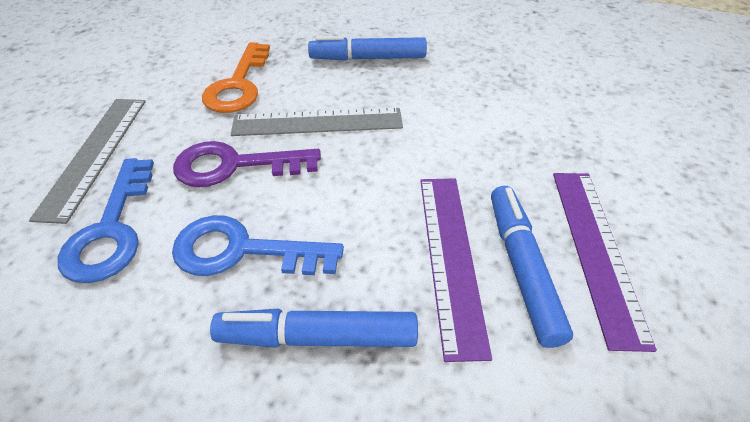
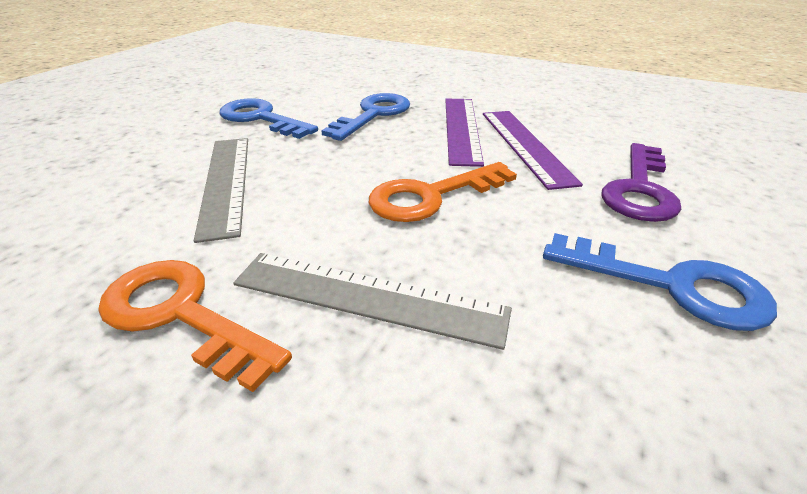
blue key: 2 -> 3
blue marker: 3 -> 0
orange key: 1 -> 2

